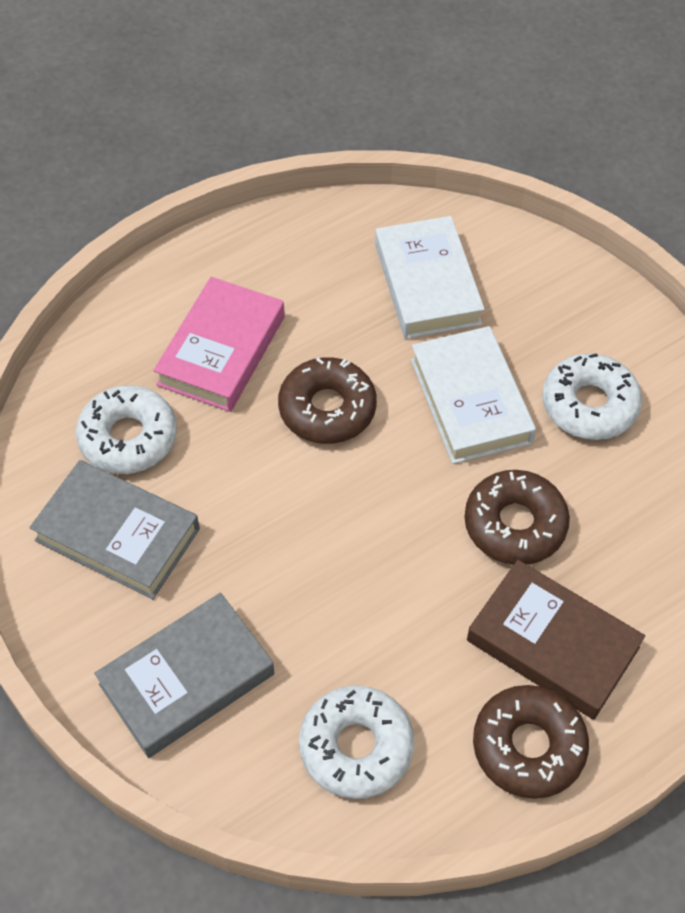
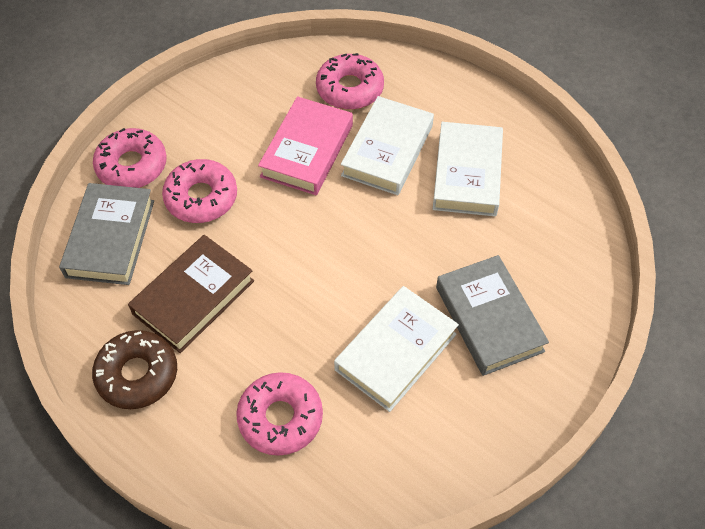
brown donut: 3 -> 1
pink donut: 0 -> 4
white book: 2 -> 3
white donut: 3 -> 0

